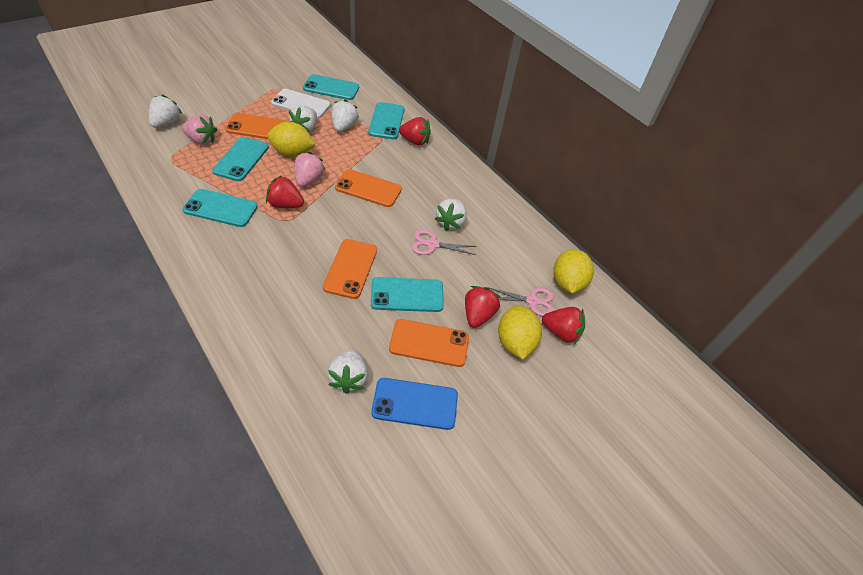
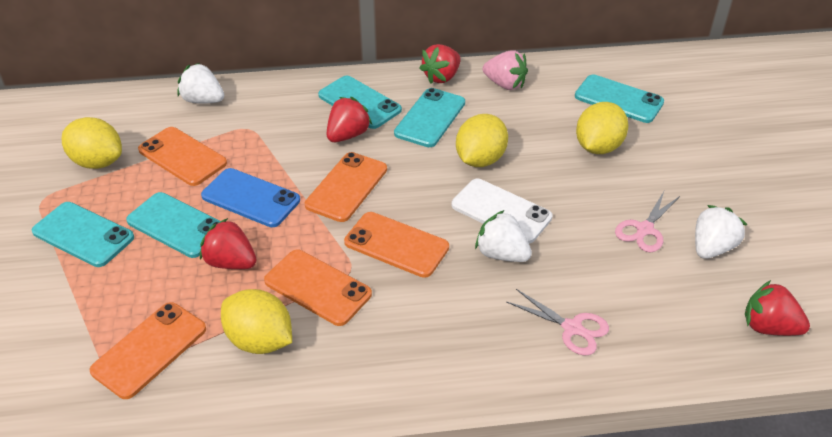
orange phone: 4 -> 5
pink strawberry: 2 -> 1
white strawberry: 5 -> 3
yellow lemon: 3 -> 4

